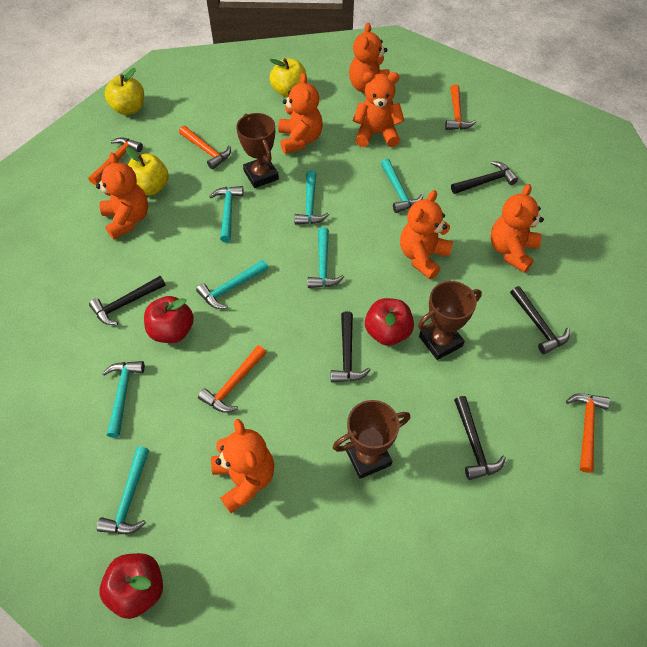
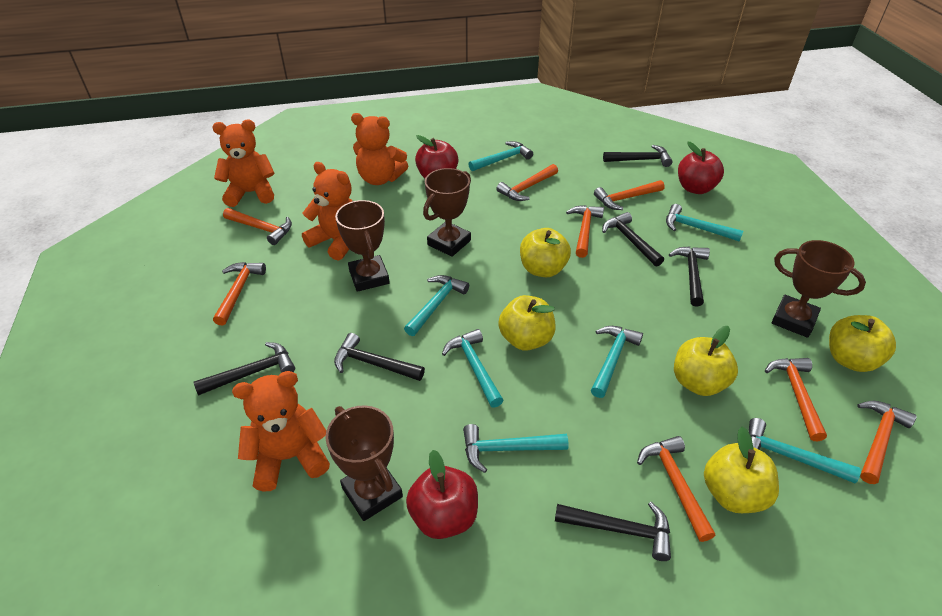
black hammer: 5 -> 6
brown trophy: 3 -> 4
orange hammer: 5 -> 8
orange teddy bear: 7 -> 4
yellow apple: 3 -> 5

